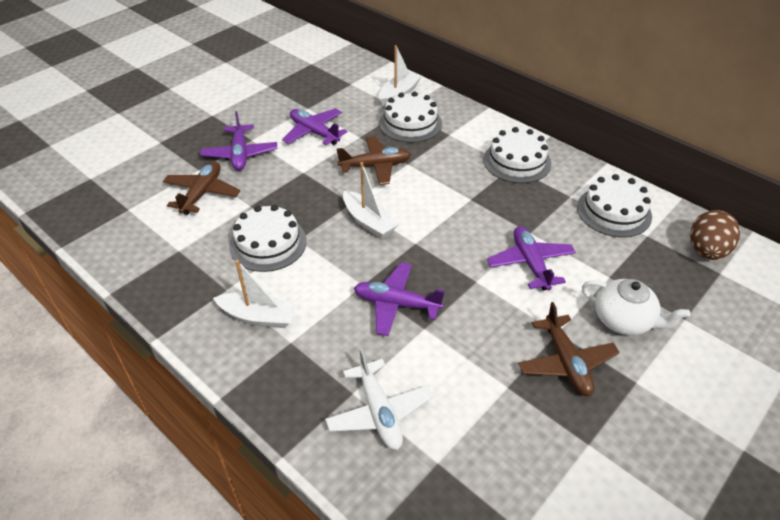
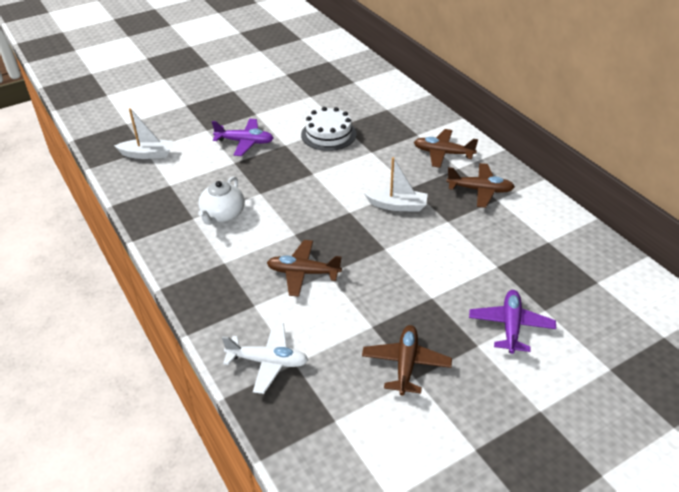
brown egg: 1 -> 0
brown plane: 3 -> 4
purple plane: 4 -> 2
white boat: 3 -> 2
white cake: 4 -> 1

